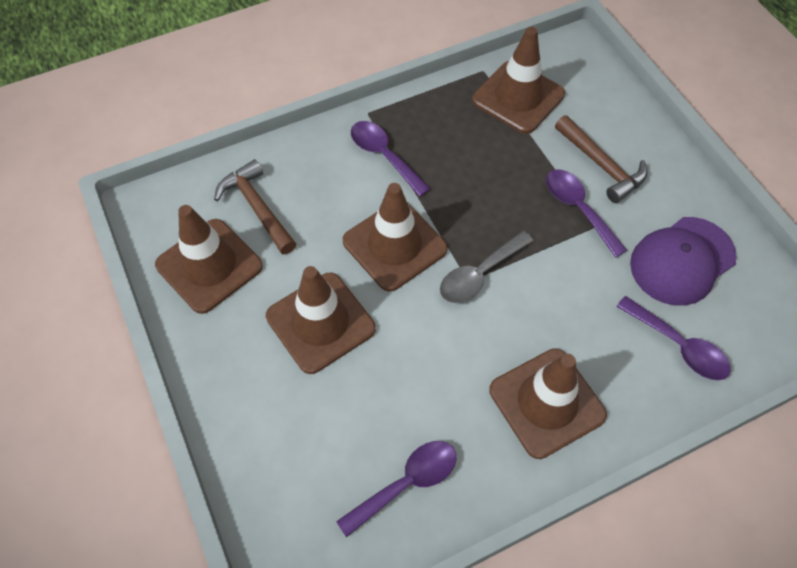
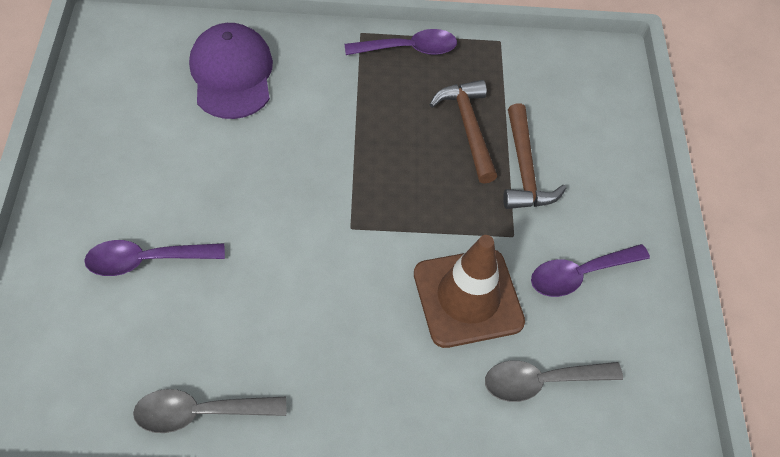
brown traffic cone: 5 -> 1
grey spoon: 1 -> 2
purple spoon: 4 -> 3

